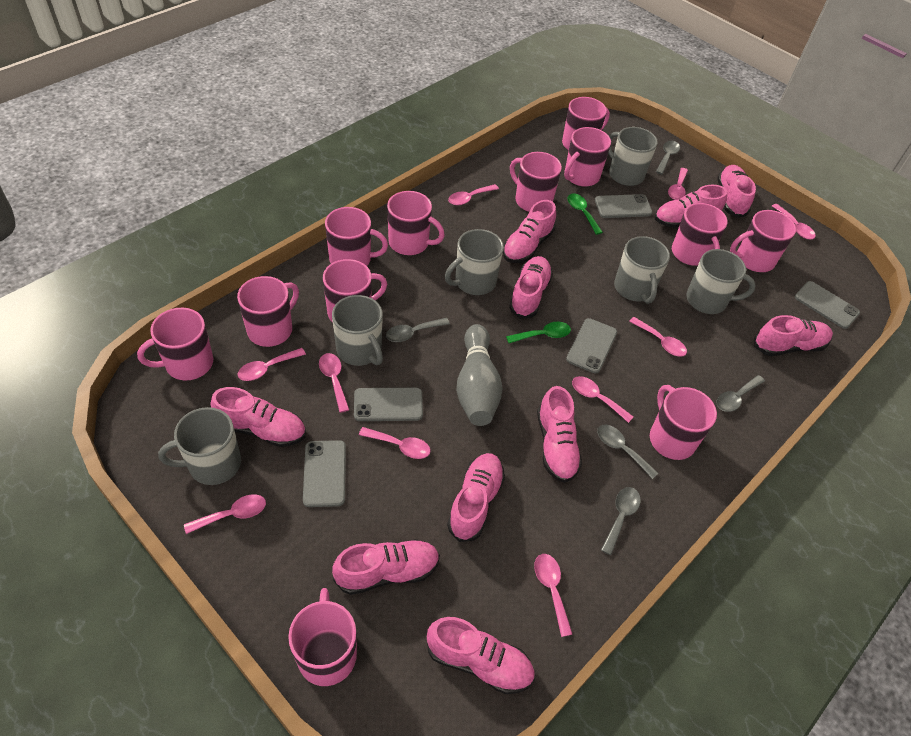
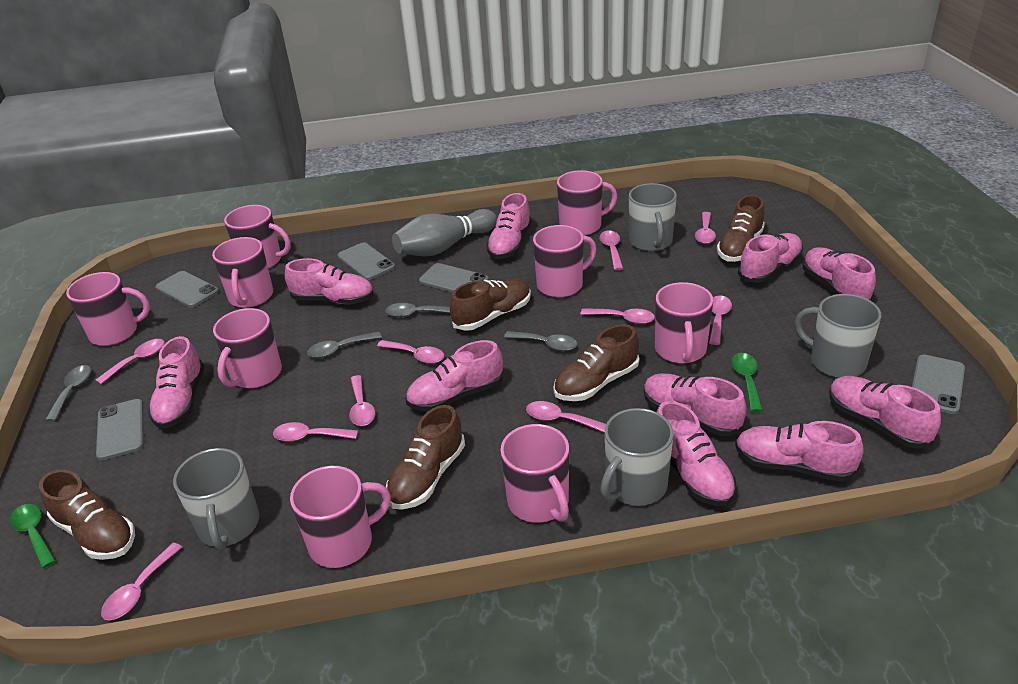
brown shoe: 0 -> 5
grey mug: 6 -> 4
grey spoon: 5 -> 4
pink mug: 12 -> 9

